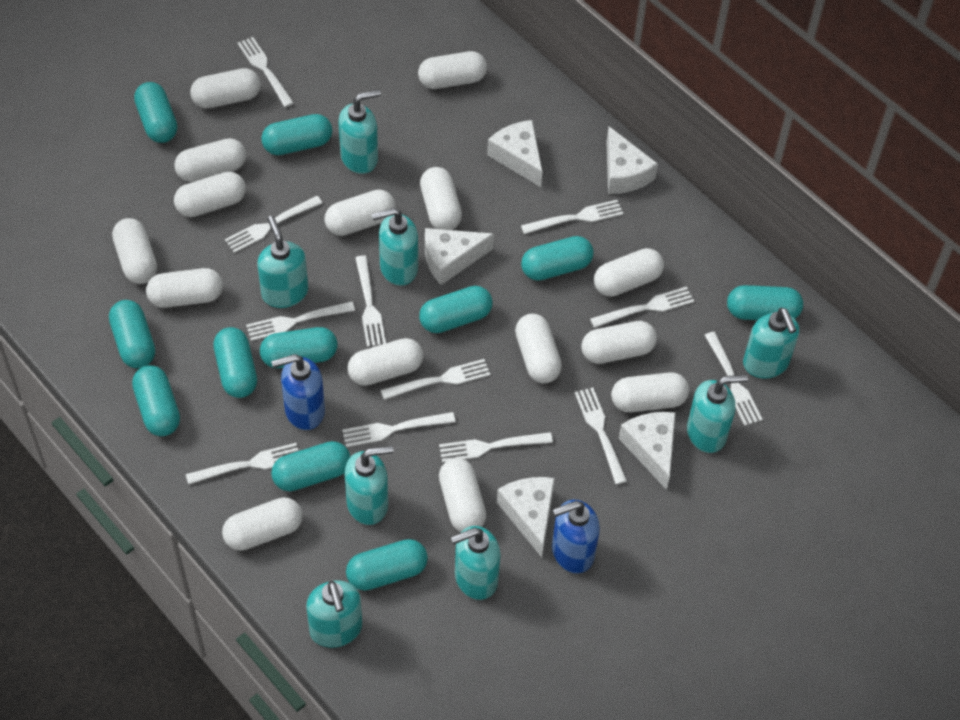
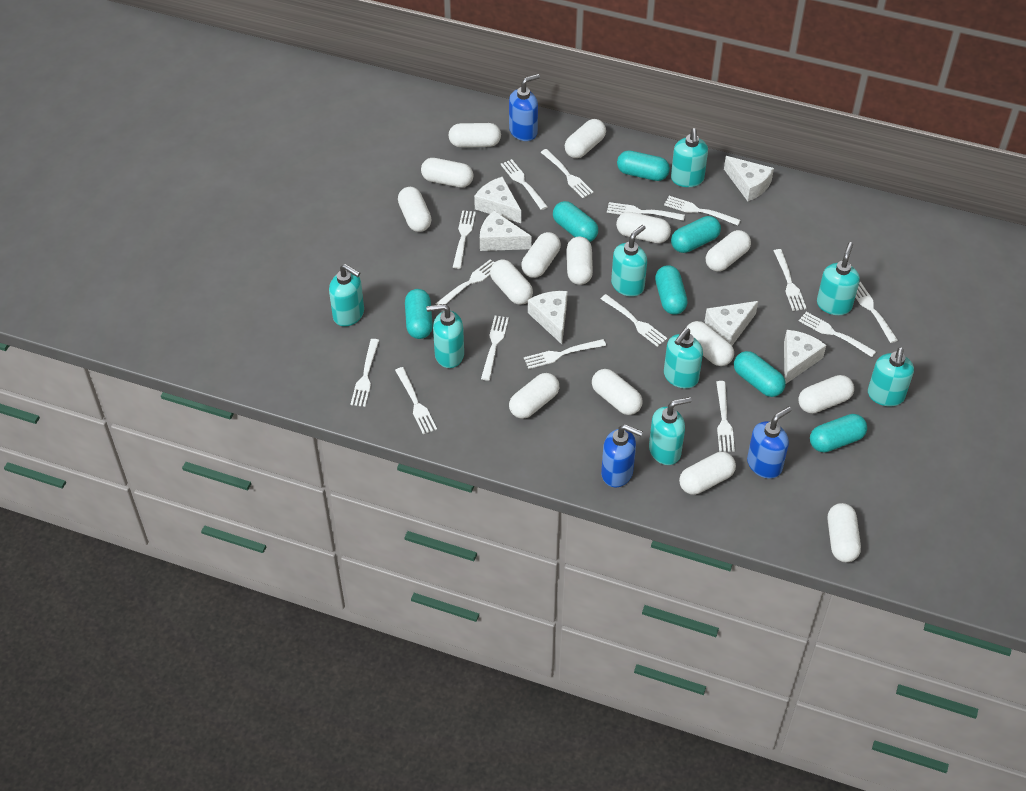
blue soap dispenser: 2 -> 3
turquoise capsule: 11 -> 7
white cheese: 5 -> 6
white fork: 12 -> 15

